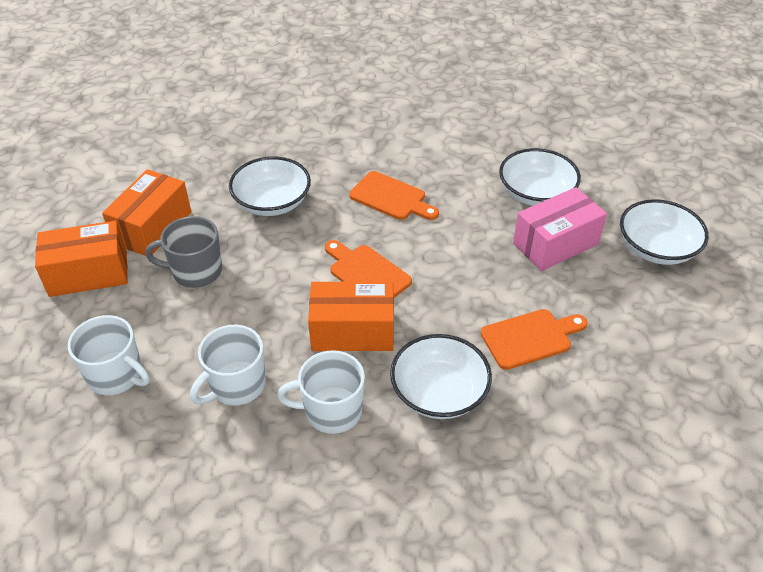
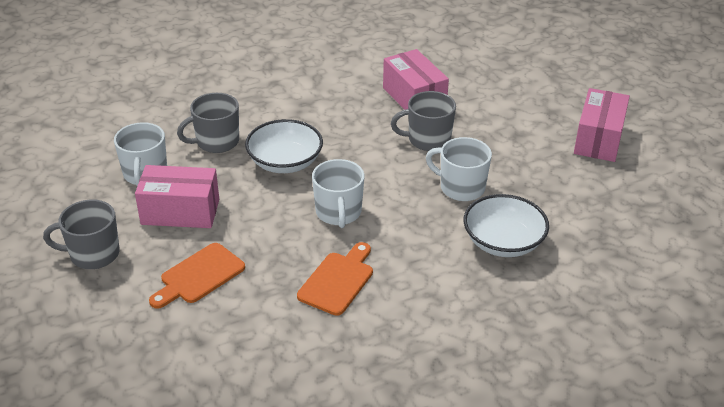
grey mug: 1 -> 3
orange box: 3 -> 0
orange cutting board: 3 -> 2
pink box: 1 -> 3
white bowl: 4 -> 2

